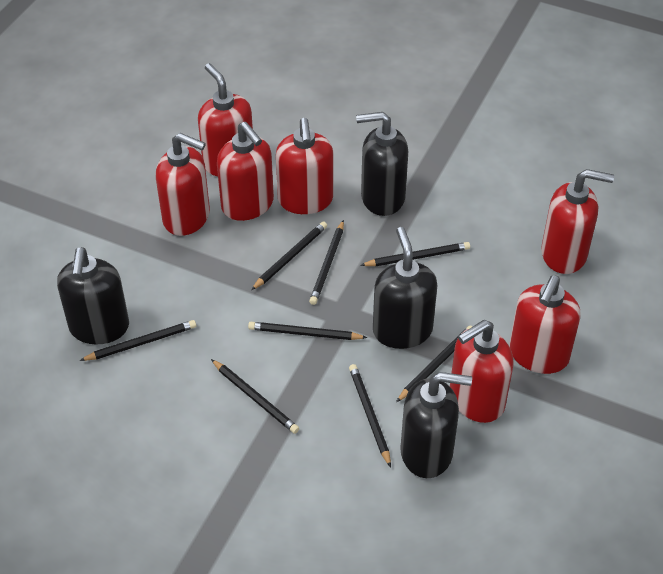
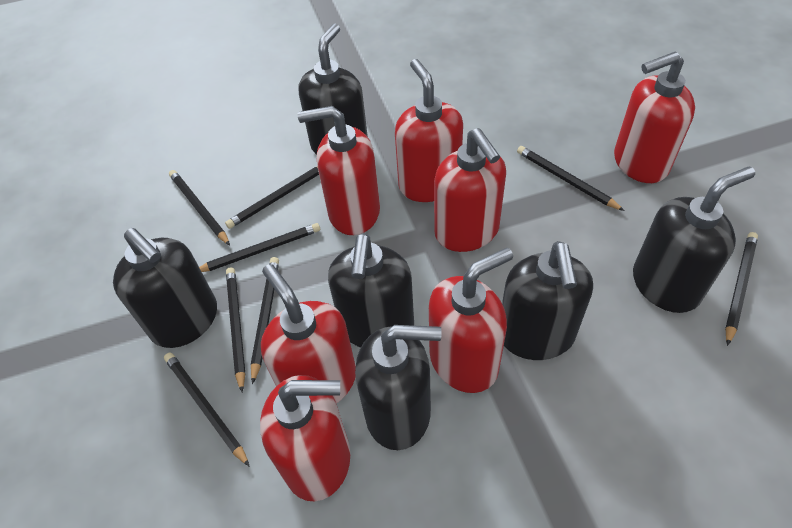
black soap dispenser: 4 -> 6

